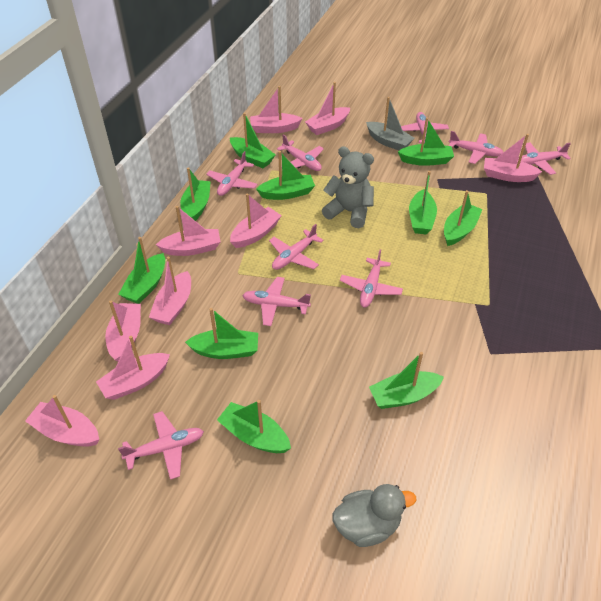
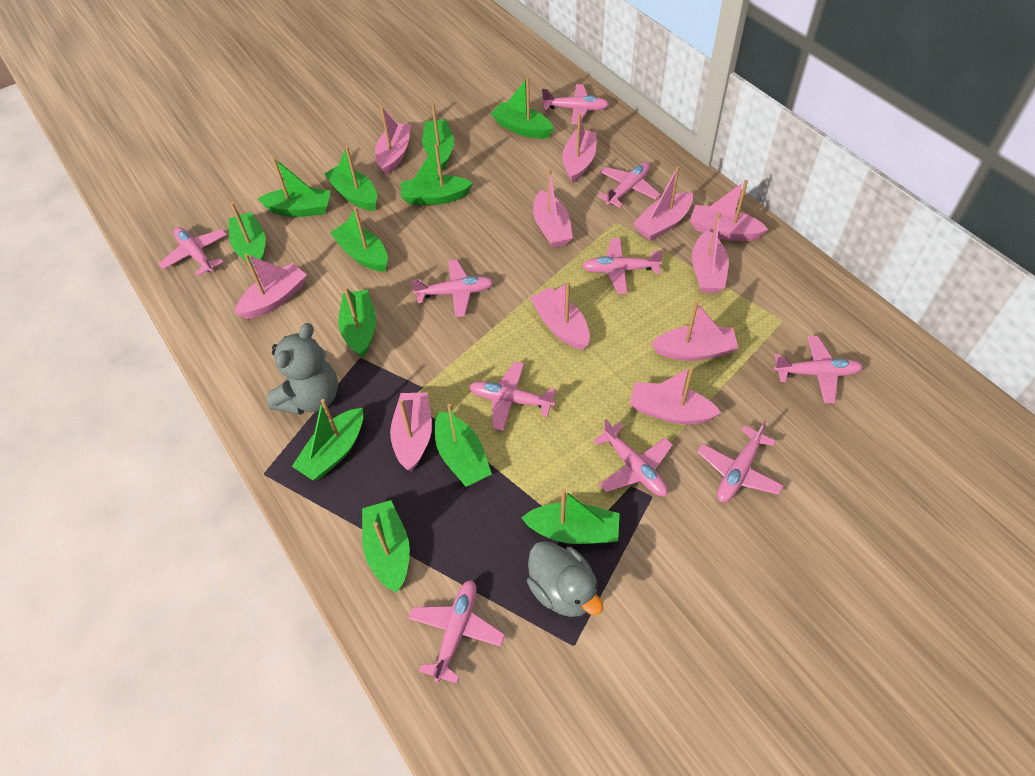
green boat: 10 -> 12
grey boat: 1 -> 0
pink boat: 9 -> 11
pink plane: 9 -> 10

